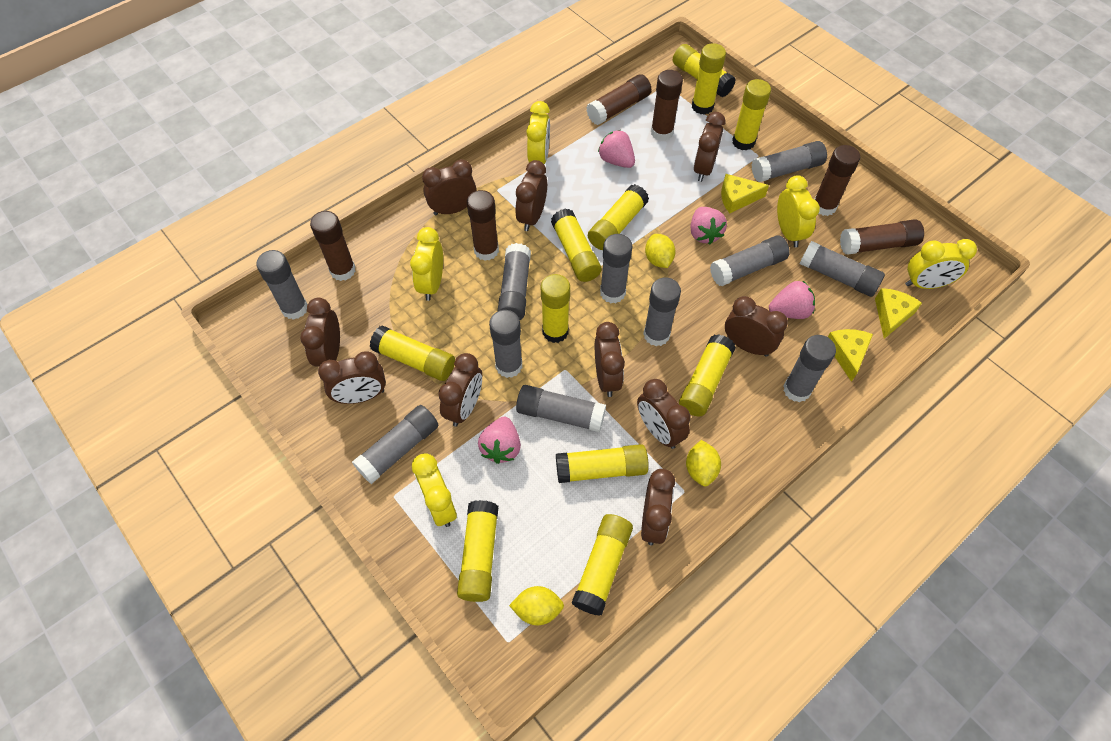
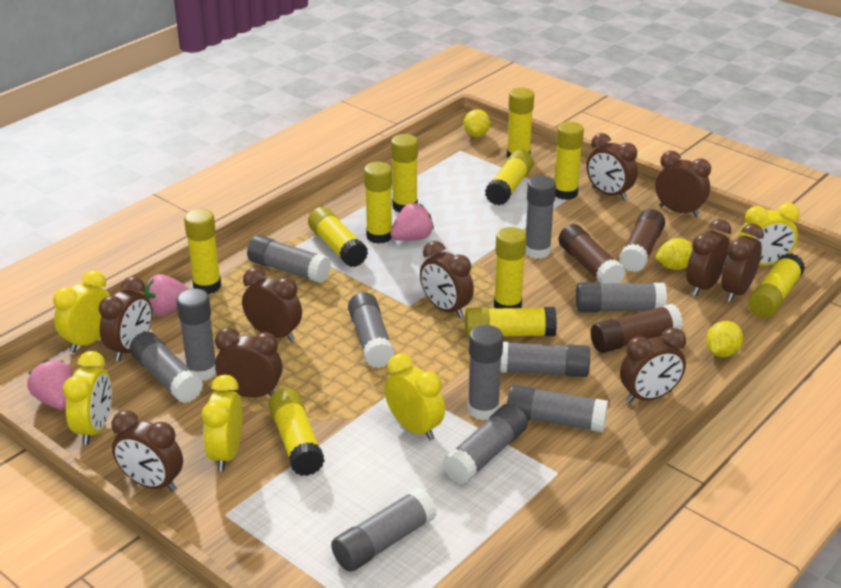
brown glue stick: 6 -> 3
pink strawberry: 4 -> 3
yellow cheese: 3 -> 0

